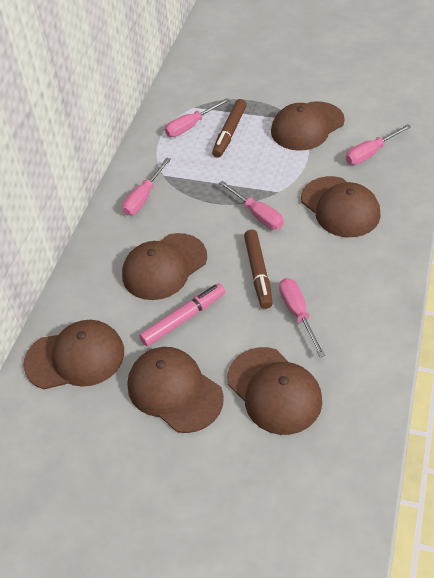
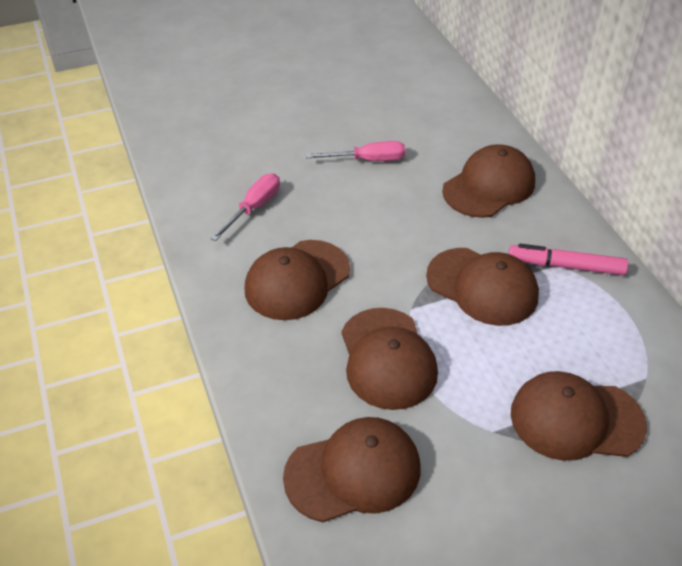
brown marker: 2 -> 0
pink screwdriver: 5 -> 2

